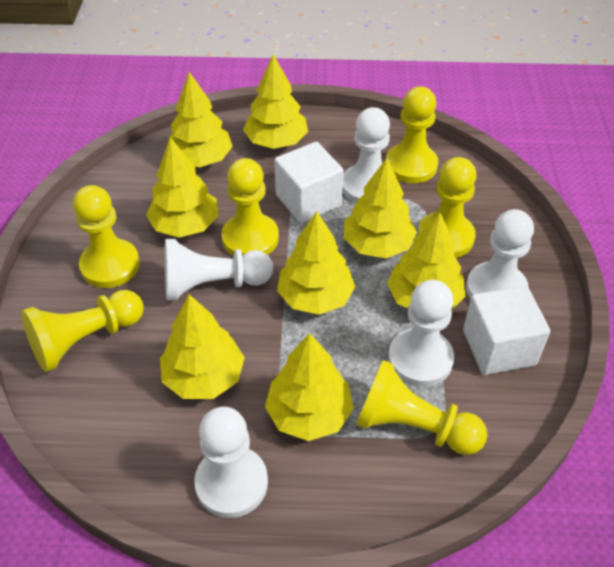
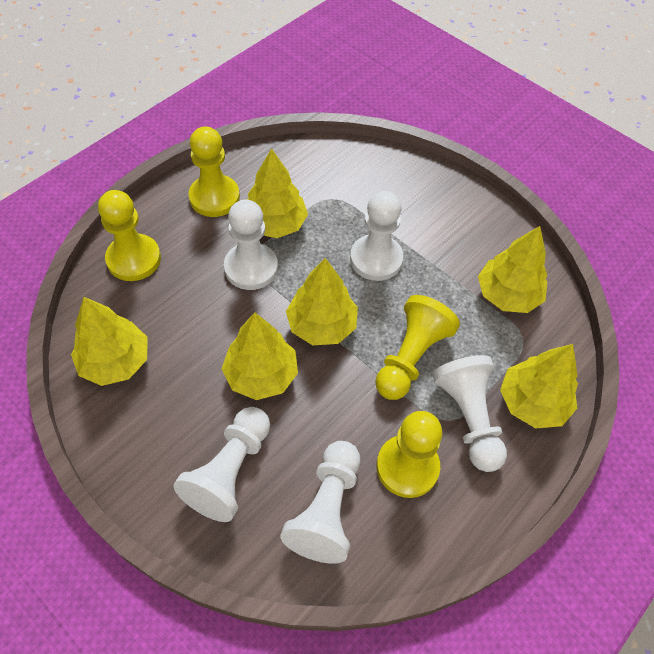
white cube: 2 -> 0
yellow pawn: 6 -> 4
yellow tree: 8 -> 6

